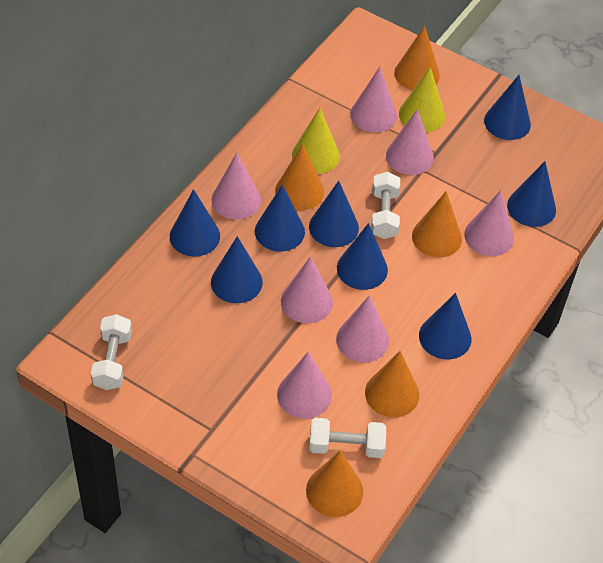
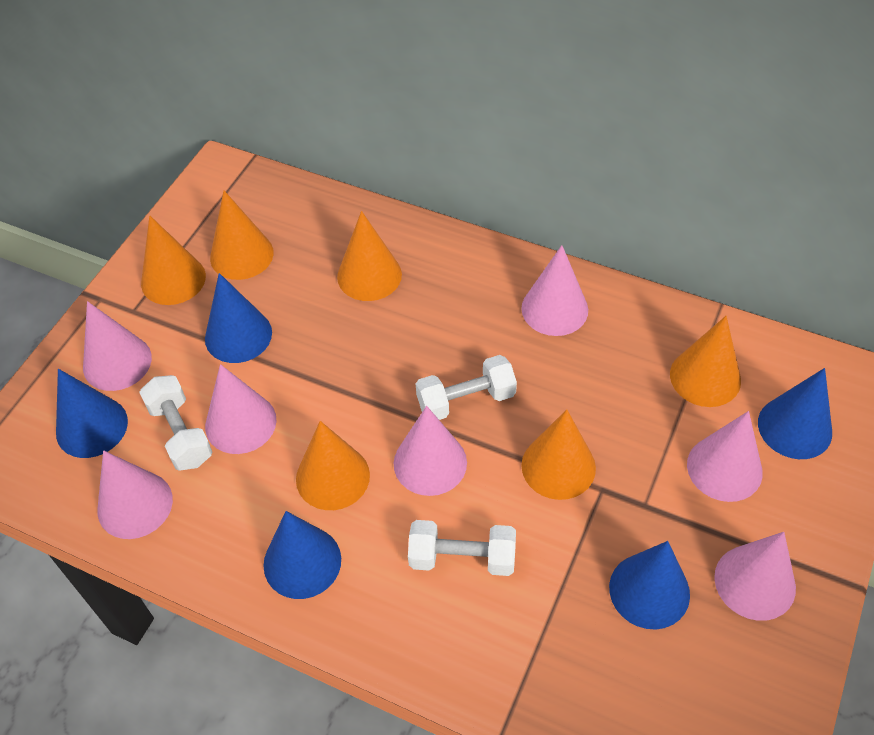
blue cone: 8 -> 5
orange cone: 5 -> 6
yellow cone: 2 -> 0

